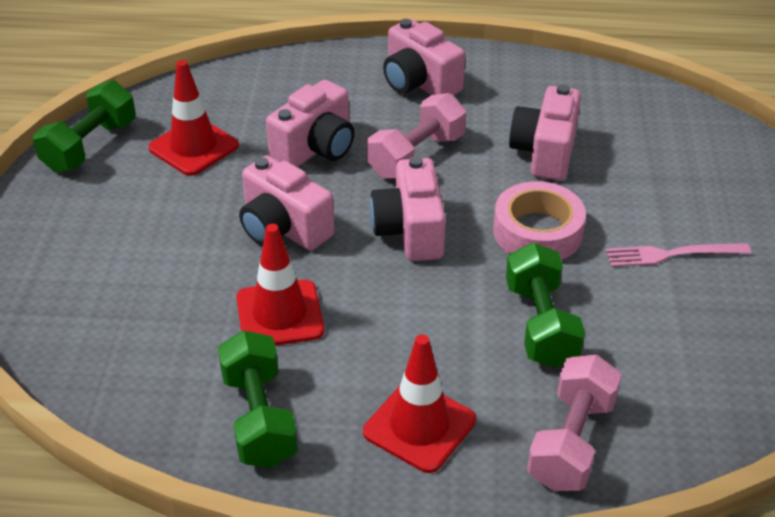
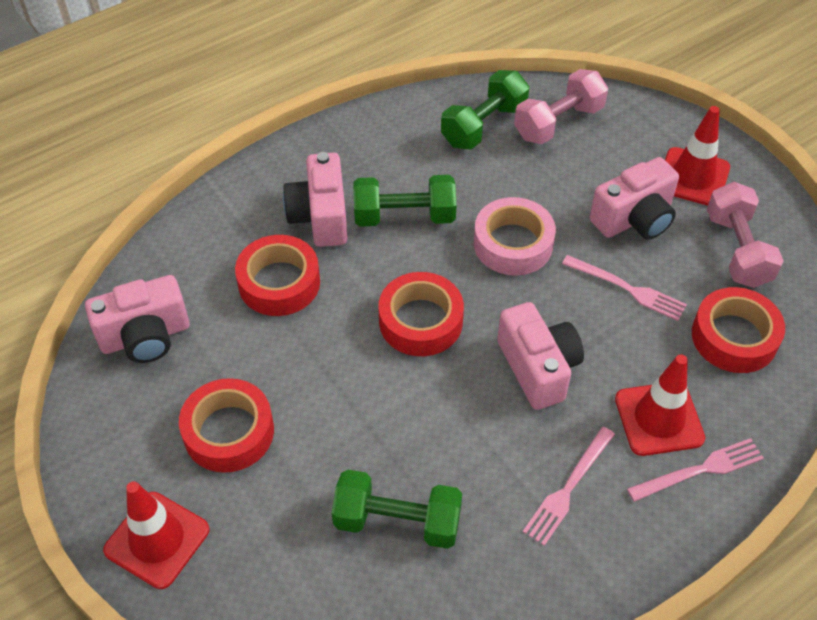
pink camera: 5 -> 4
pink fork: 1 -> 3
red tape: 0 -> 4

